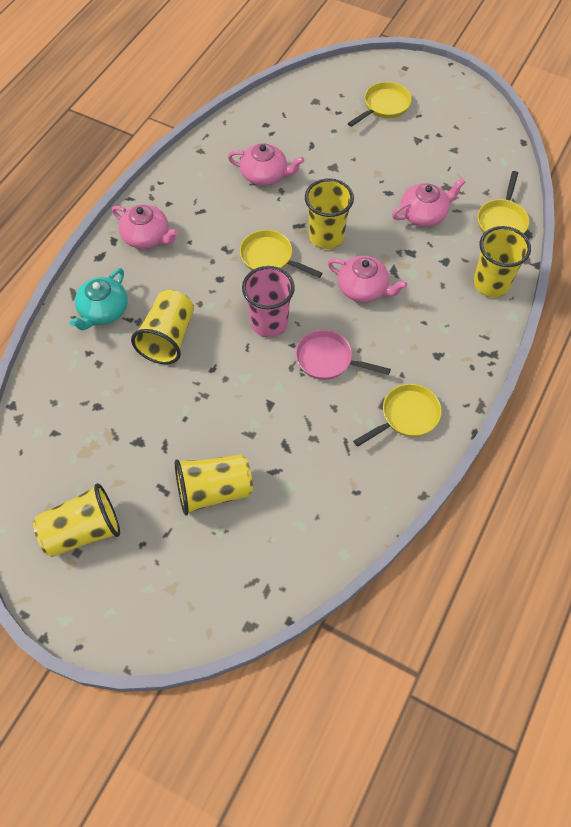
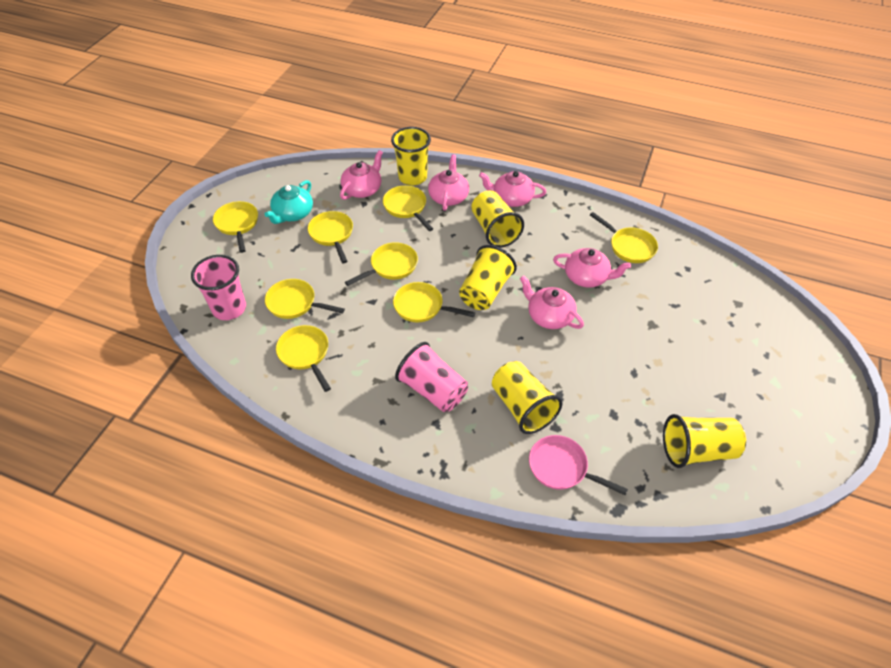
pink cup: 1 -> 2
pink teapot: 4 -> 5
yellow pan: 4 -> 8

